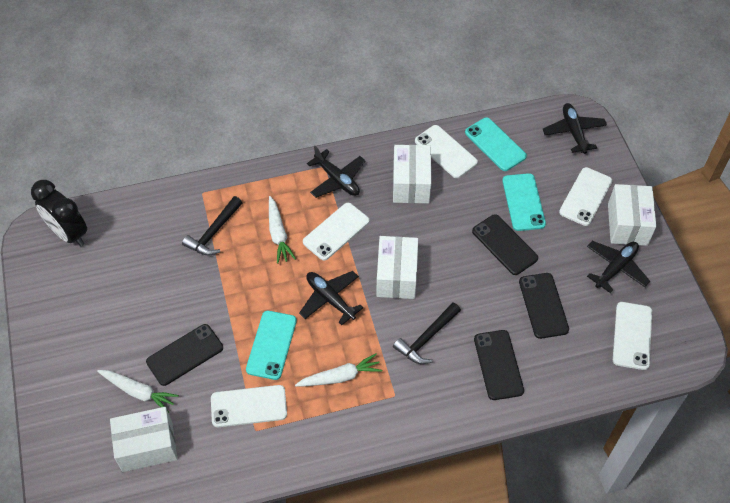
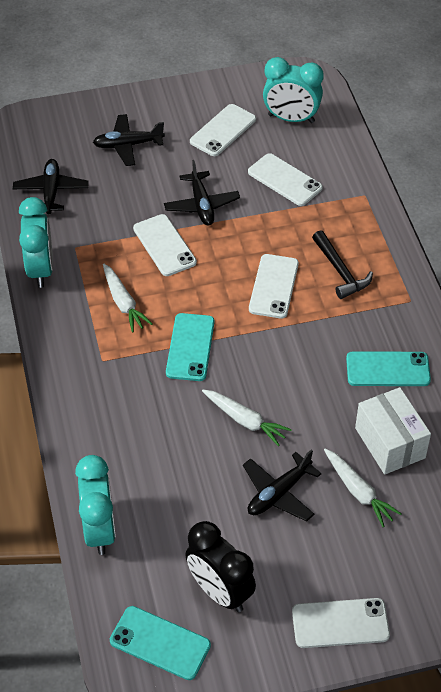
black hammer: 2 -> 1
black phone: 4 -> 0
turquoise clock: 0 -> 3
white box: 4 -> 1

